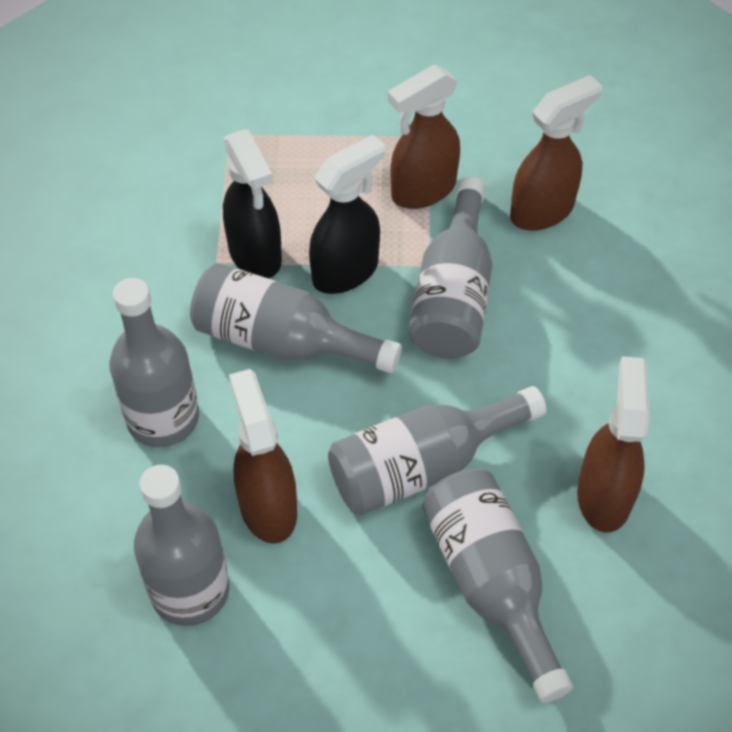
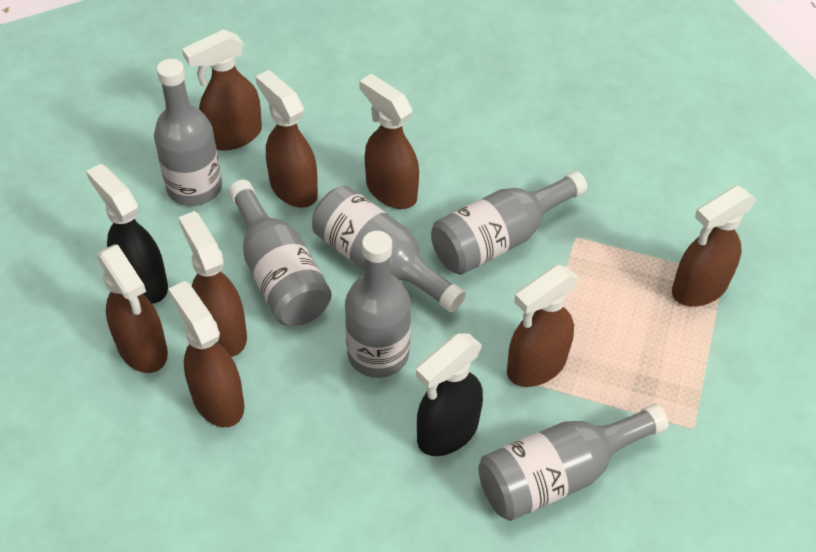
brown spray bottle: 4 -> 8

